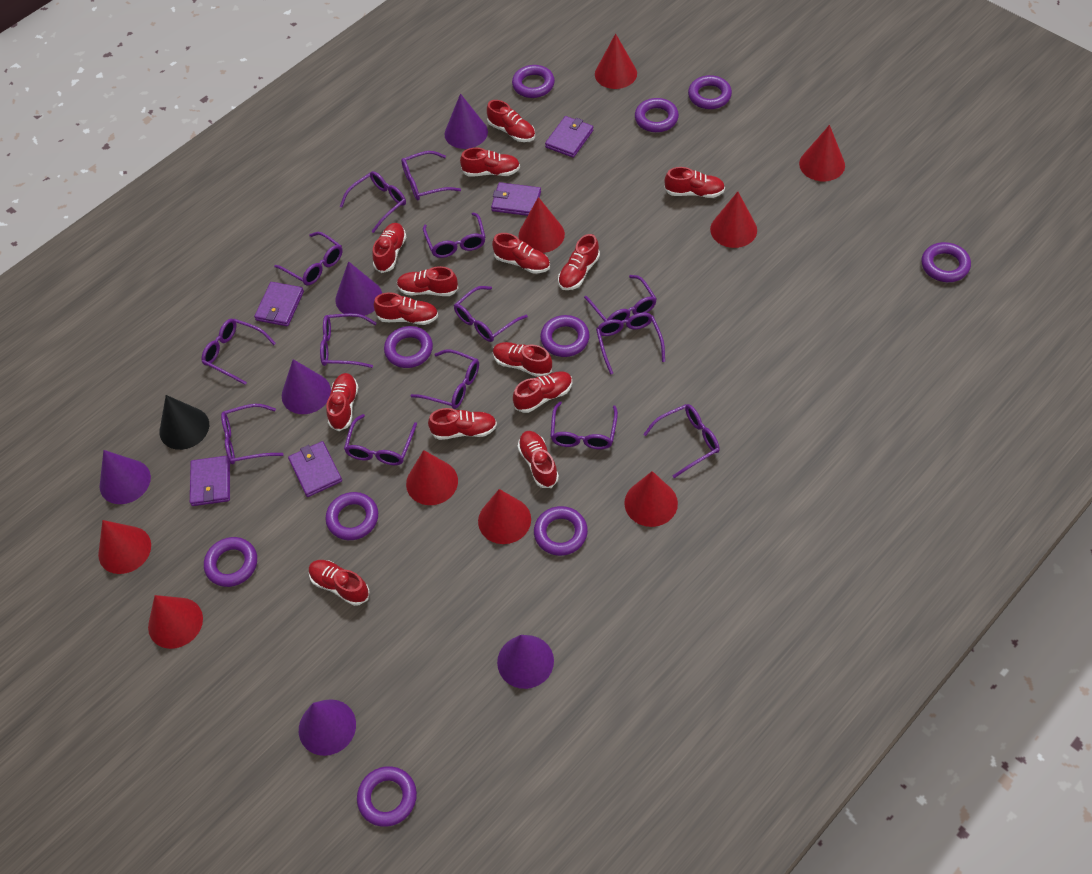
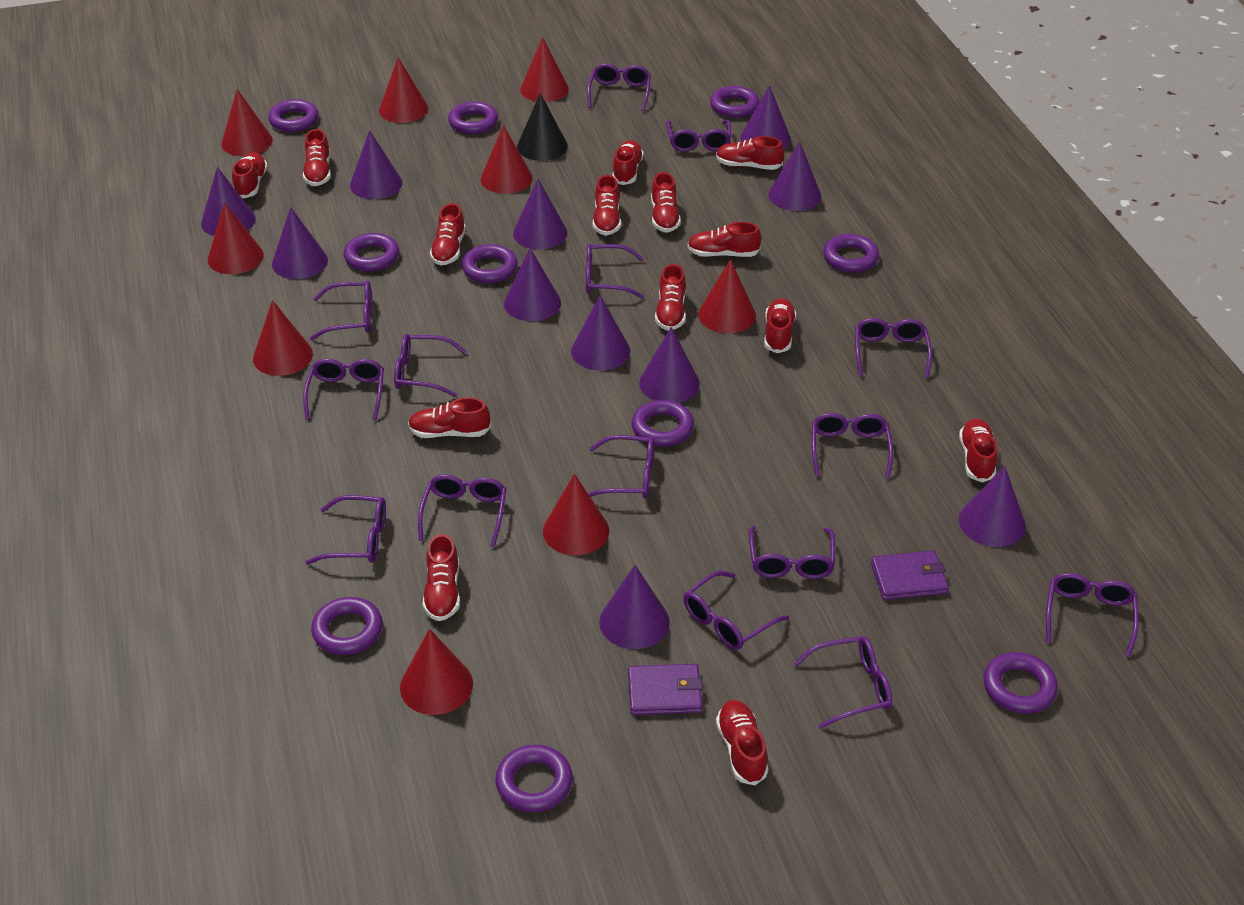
purple cone: 6 -> 11
purple glasses: 14 -> 15
purple wallet: 5 -> 2

